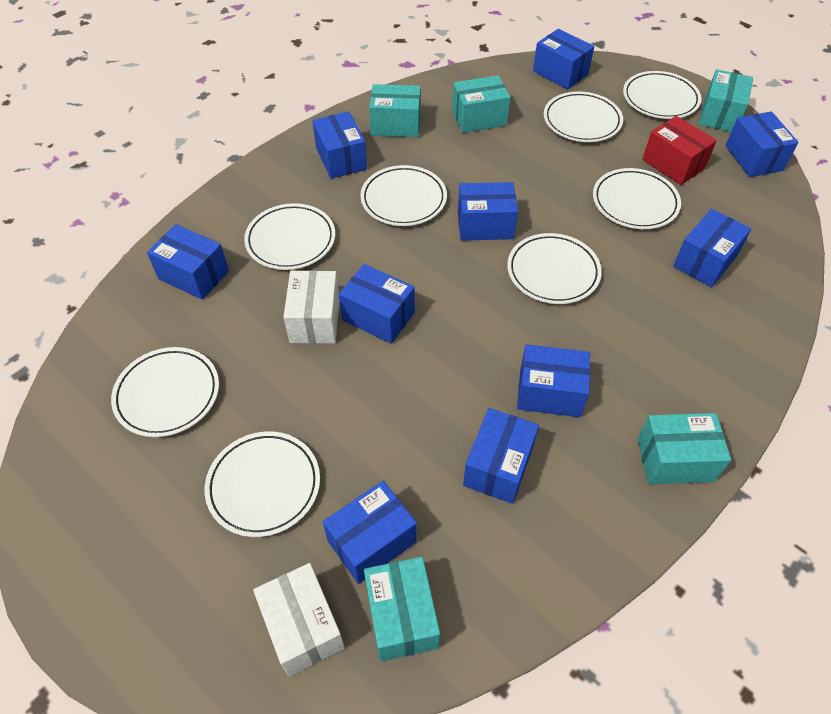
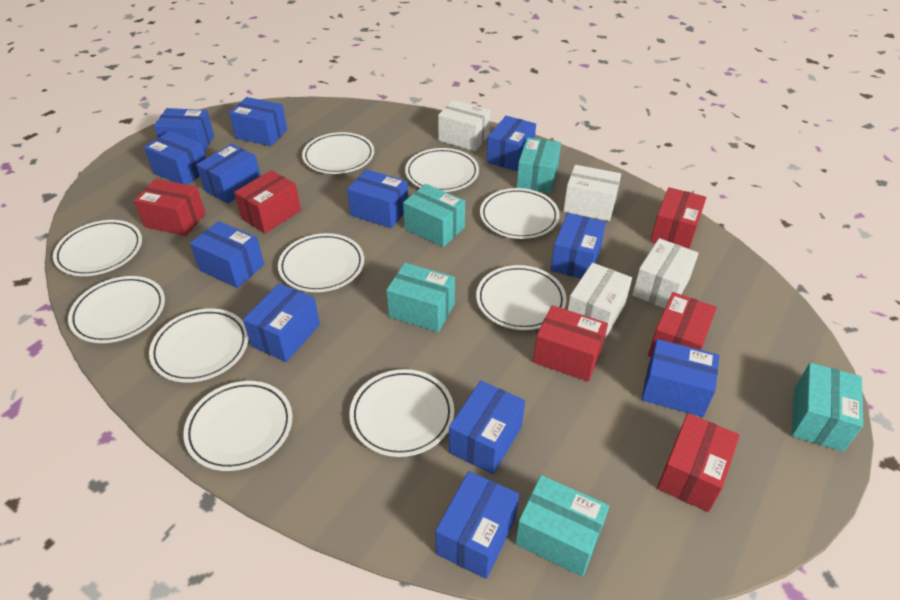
blue box: 10 -> 12
red box: 1 -> 6
white box: 2 -> 4
white plate: 8 -> 10

